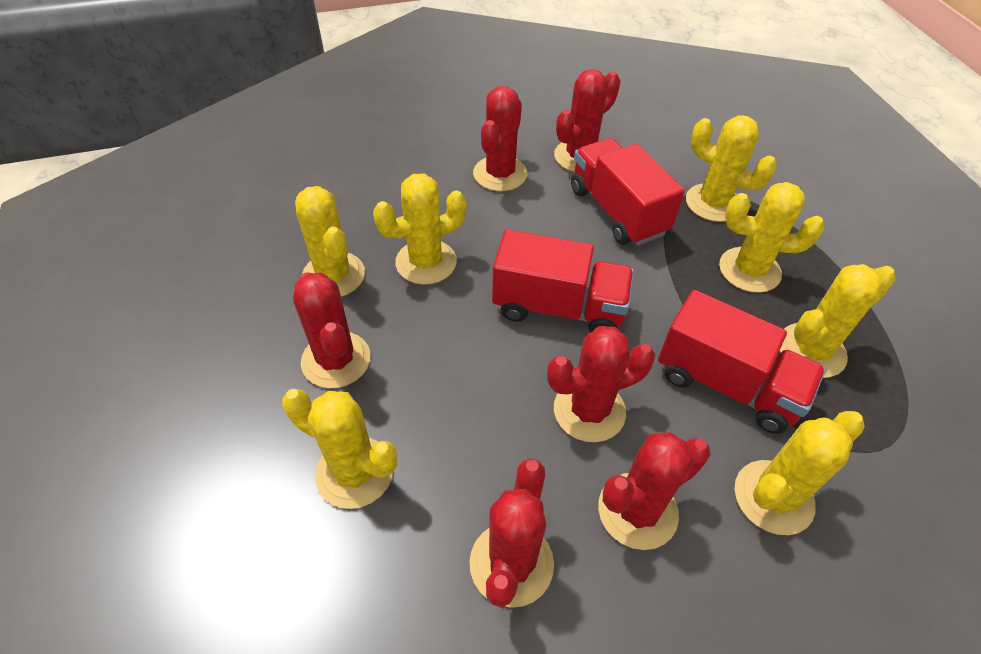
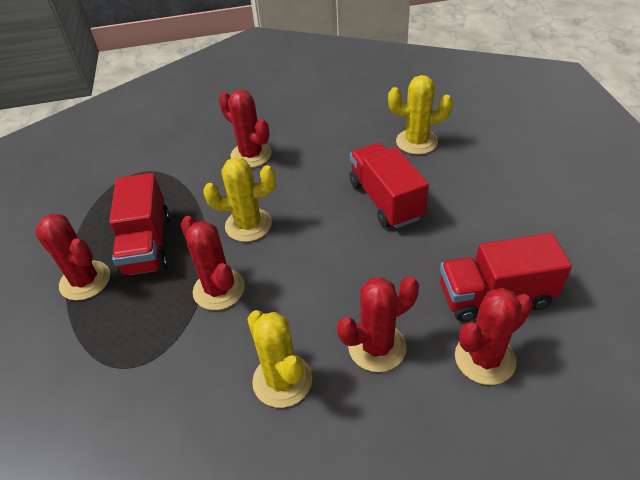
red cactus: 6 -> 5
yellow cactus: 7 -> 3

